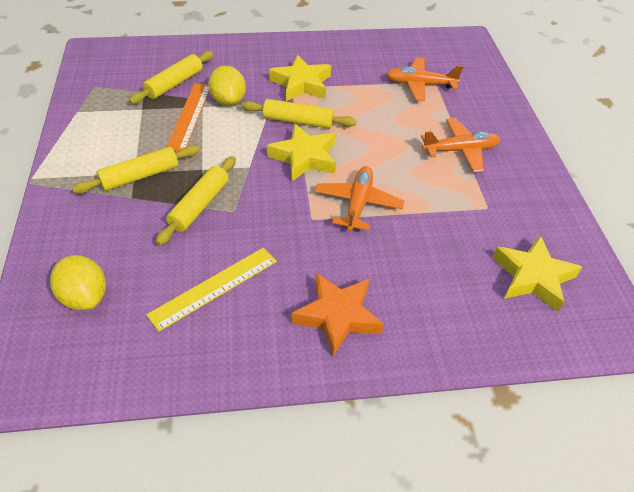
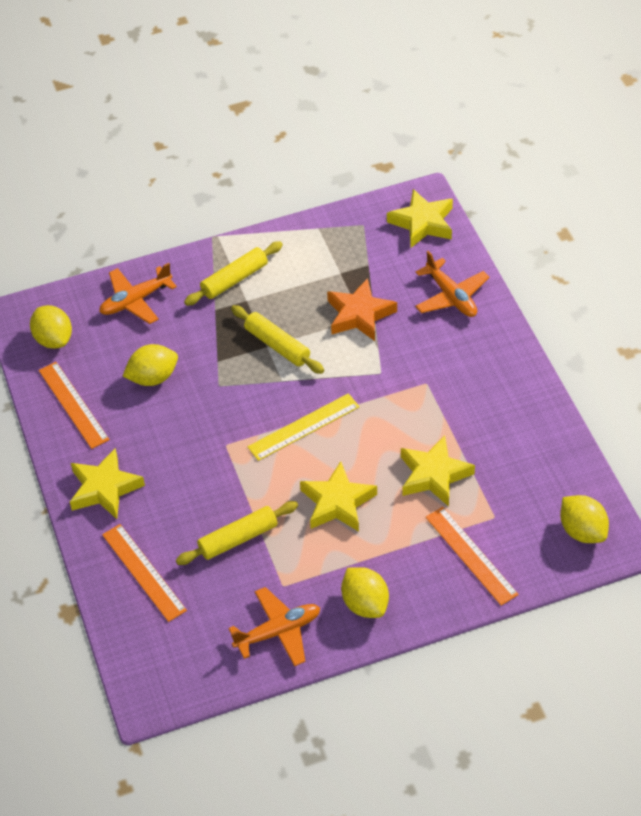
orange ruler: 1 -> 3
yellow lemon: 2 -> 4
yellow rolling pin: 4 -> 3
yellow star: 3 -> 4

